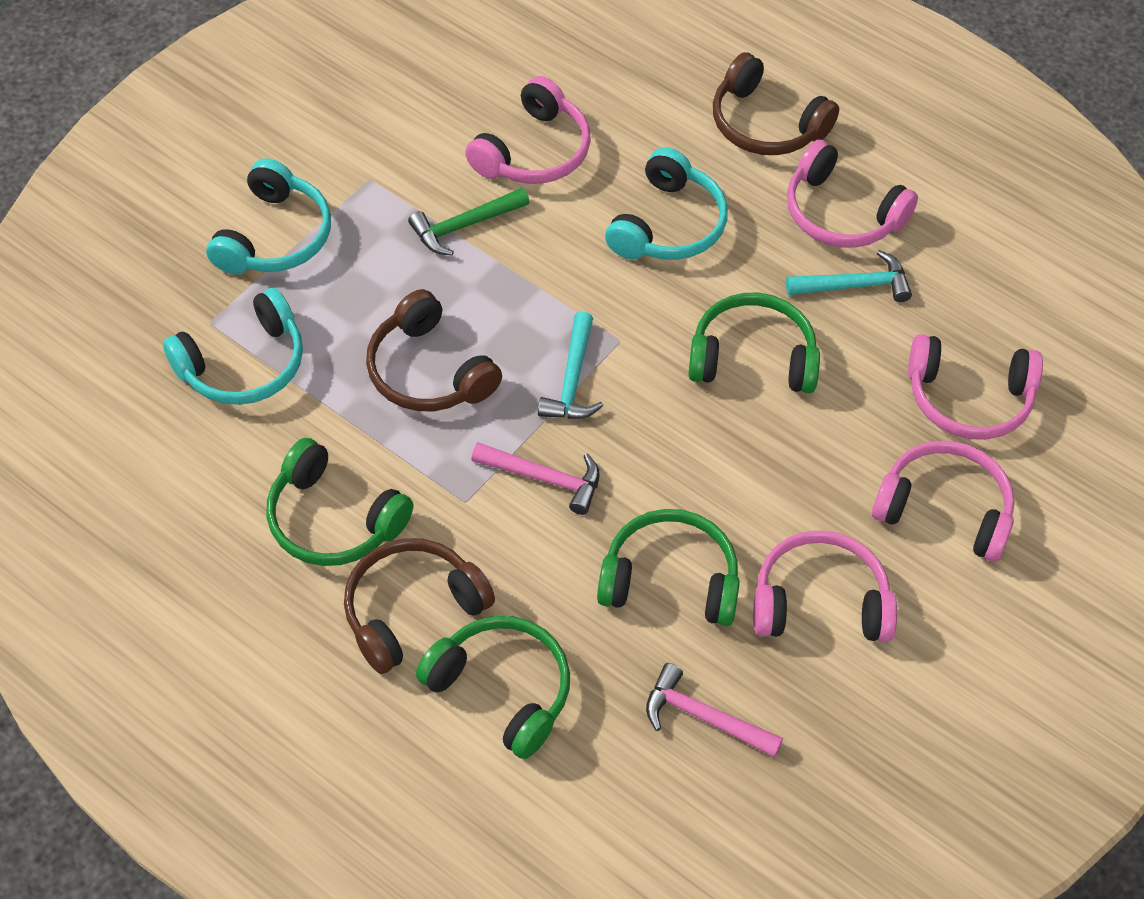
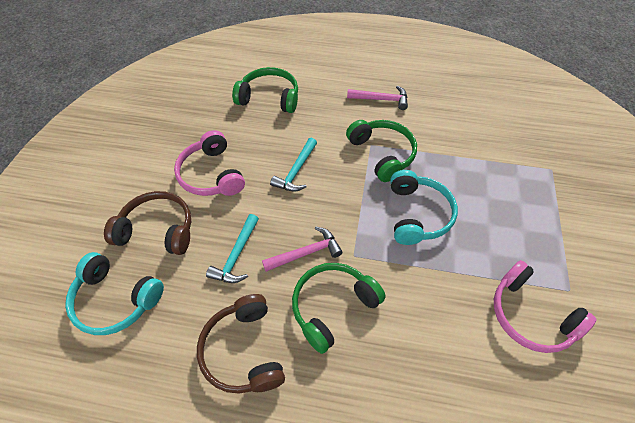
brown headphones: 3 -> 2
green hammer: 1 -> 0
green headphones: 4 -> 3
pink headphones: 5 -> 2
turquoise headphones: 3 -> 2

